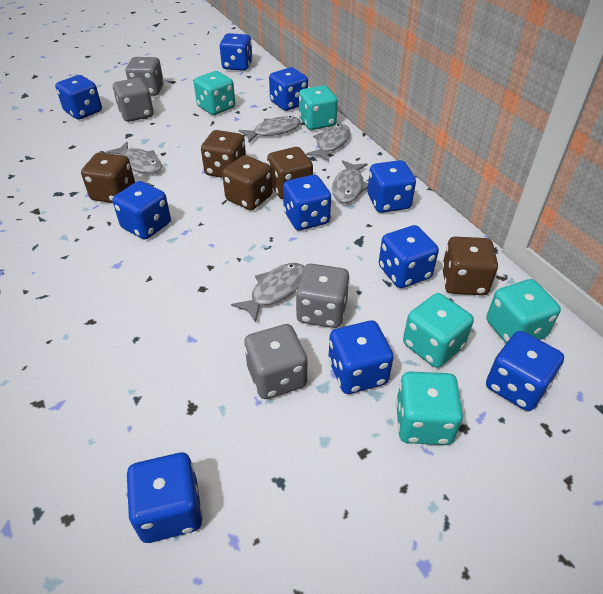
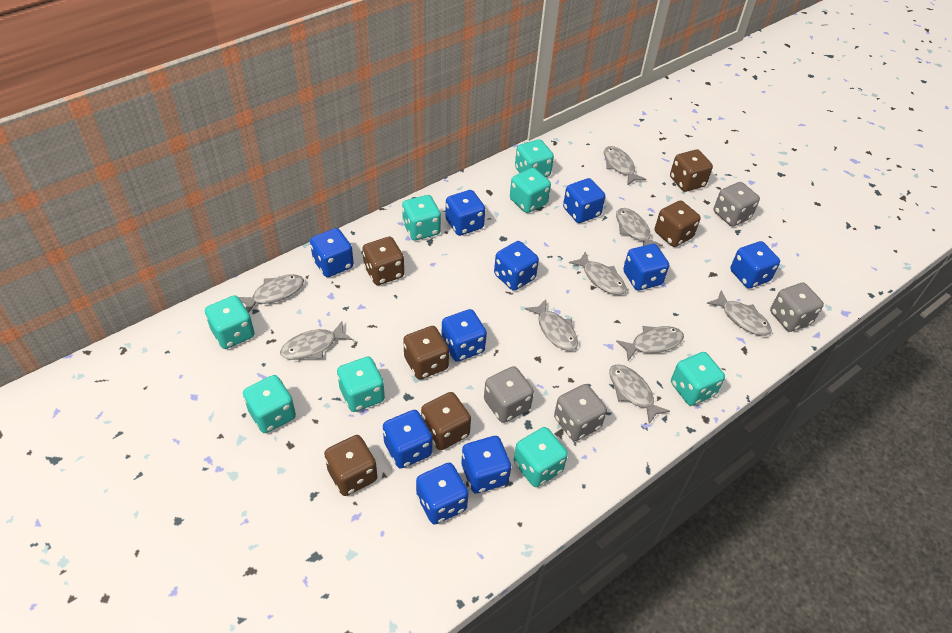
brown dice: 5 -> 6
grey fish: 5 -> 9
turquoise dice: 5 -> 8

